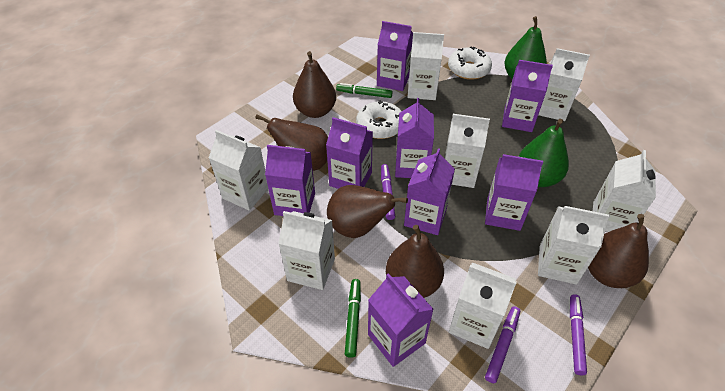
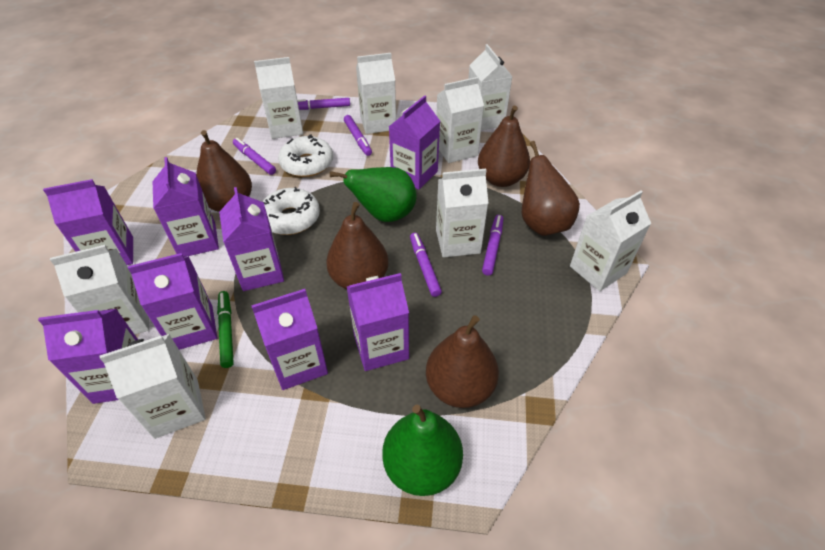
green marker: 2 -> 1
purple marker: 3 -> 5

